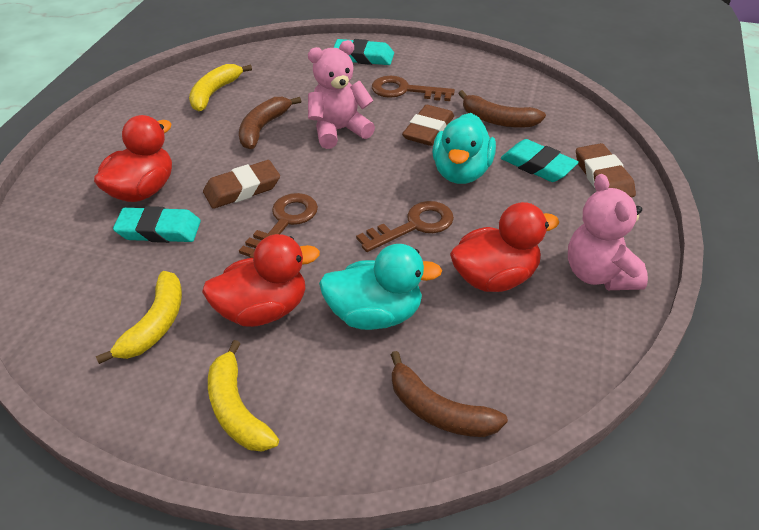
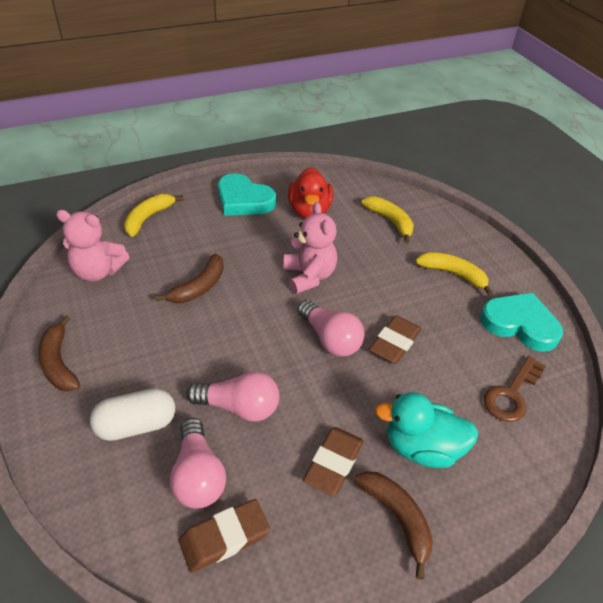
brown key: 3 -> 1
pink light bulb: 0 -> 3
red duck: 3 -> 1
turquoise duck: 2 -> 1
turquoise eraser: 3 -> 0
turquoise heart: 0 -> 2
white capsule: 0 -> 1

